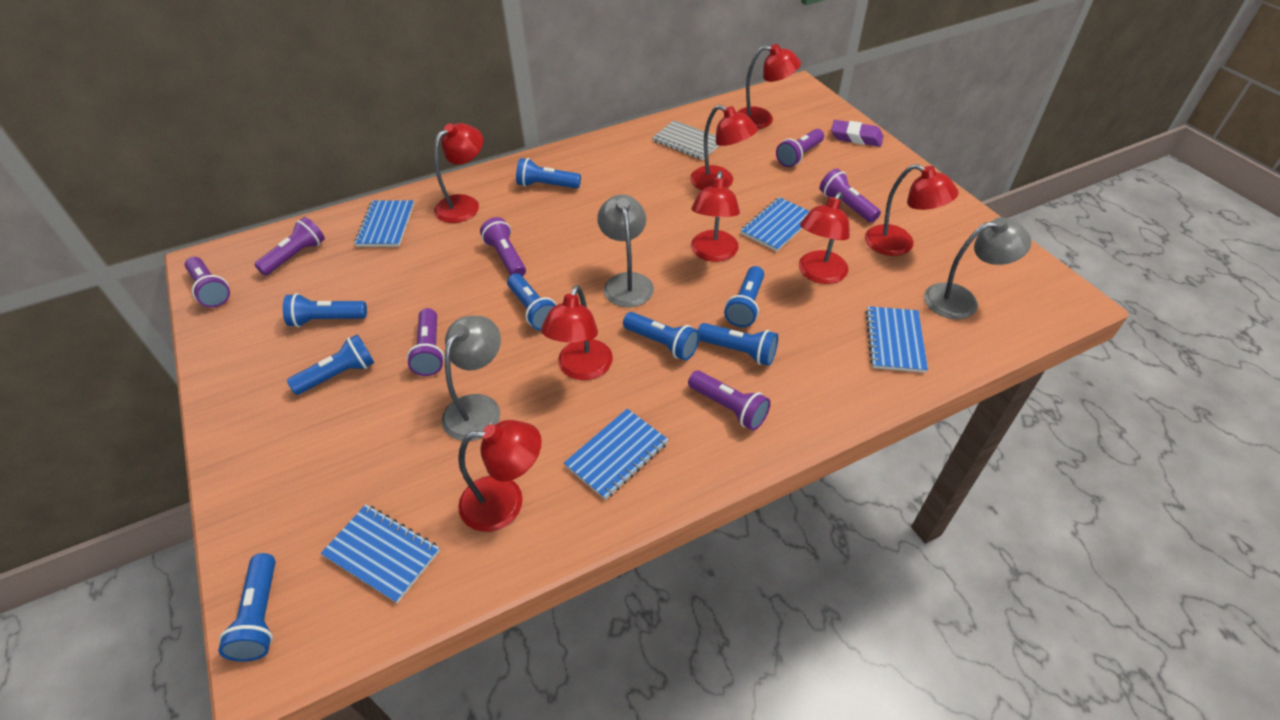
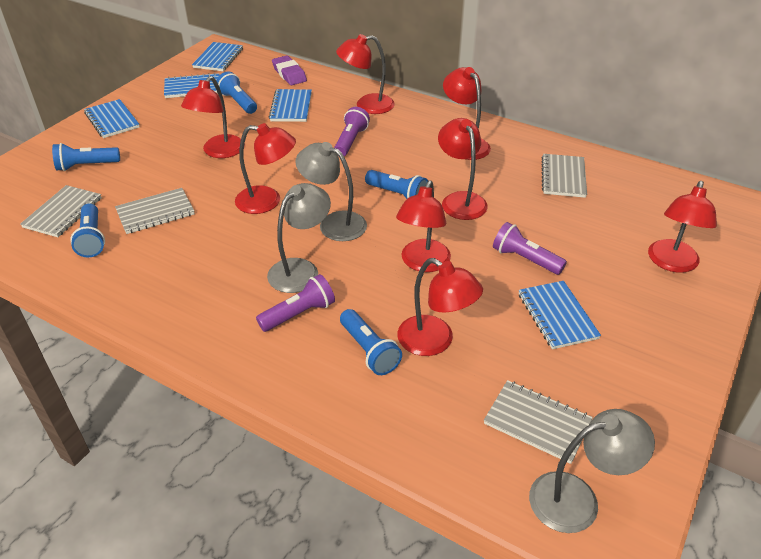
blue flashlight: 8 -> 5
grey notebook: 1 -> 4
purple flashlight: 7 -> 3

